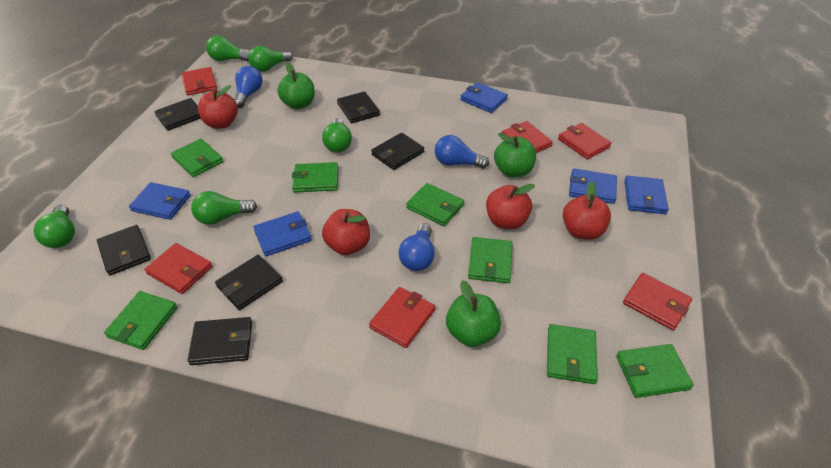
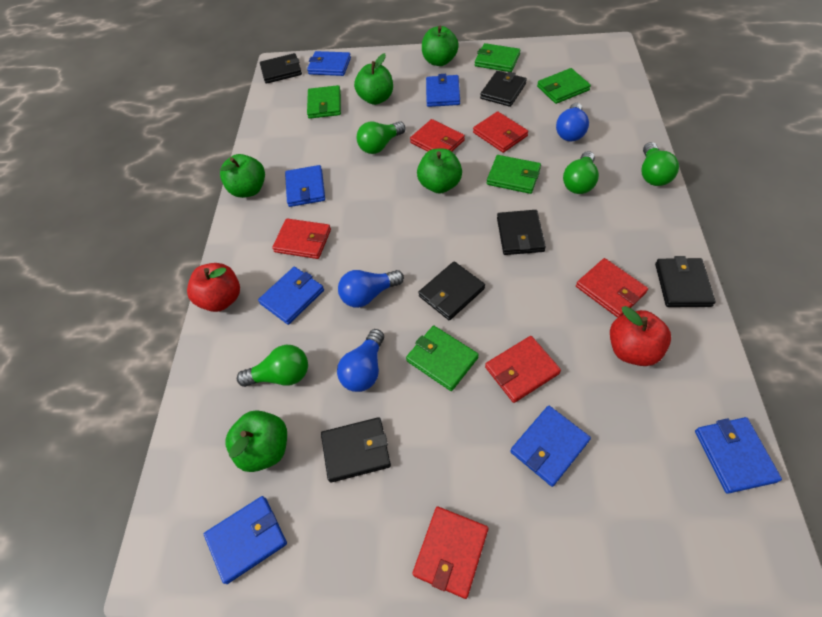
blue wallet: 5 -> 7
green apple: 3 -> 5
green light bulb: 5 -> 4
green wallet: 7 -> 5
red apple: 4 -> 2

